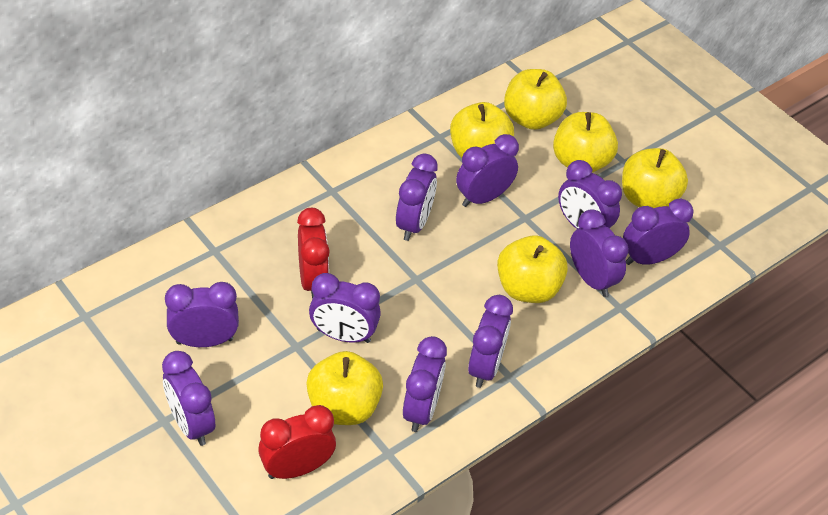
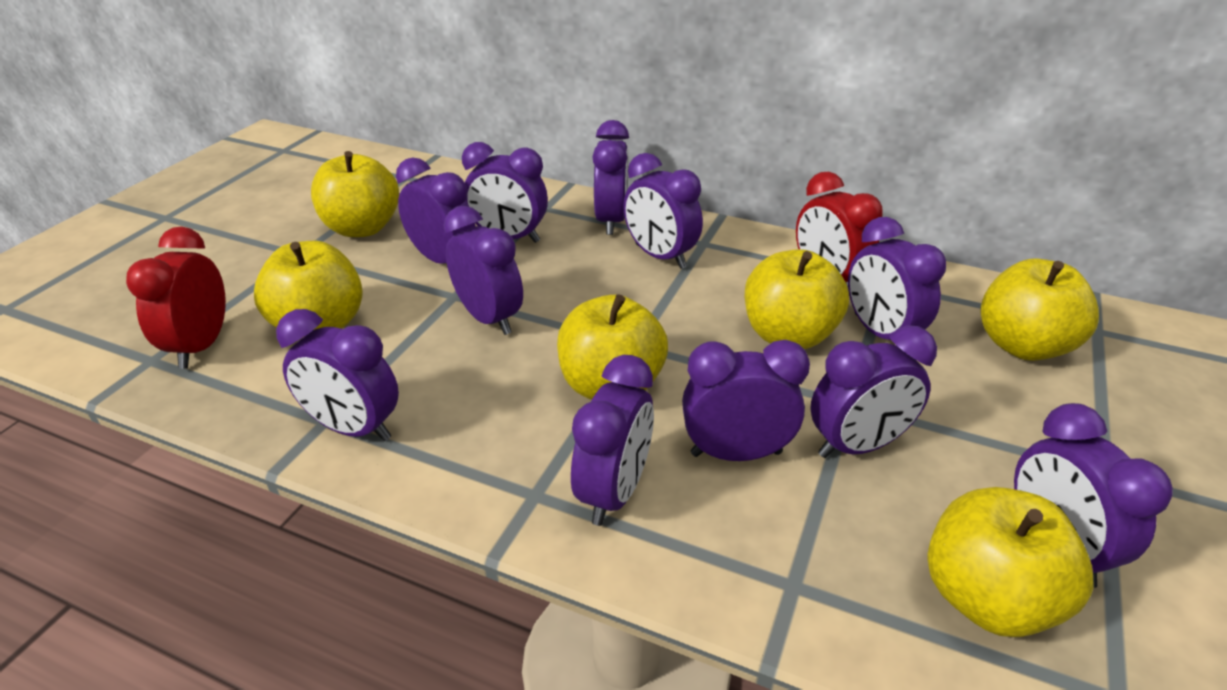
purple clock: 10 -> 11

